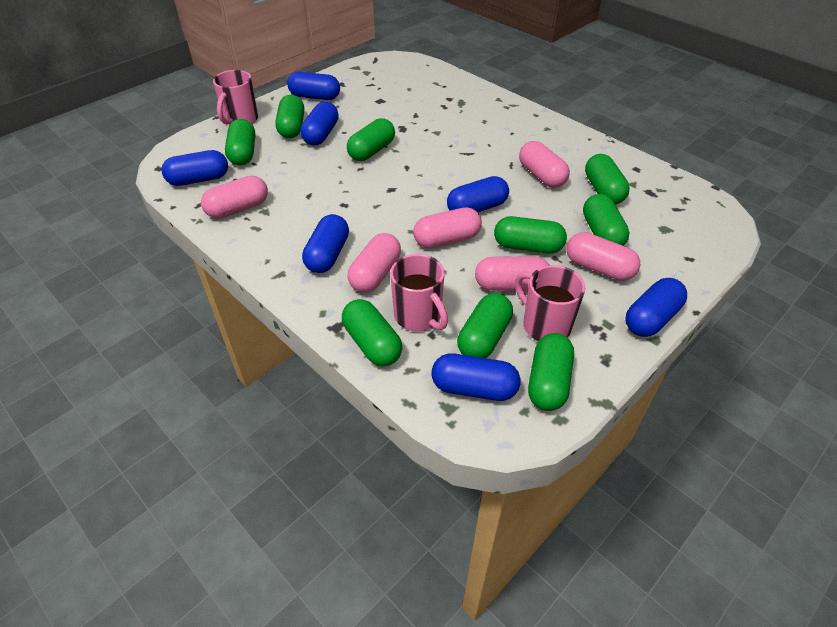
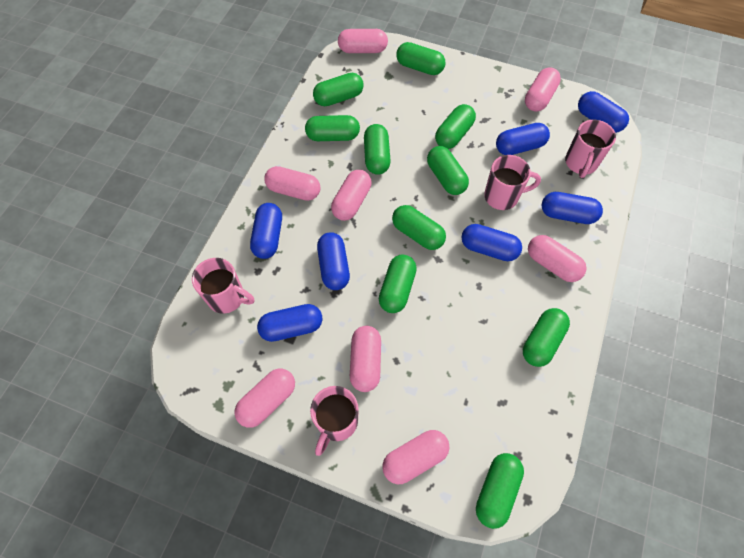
green capsule: 9 -> 10
pink capsule: 6 -> 8
pink mug: 3 -> 4

